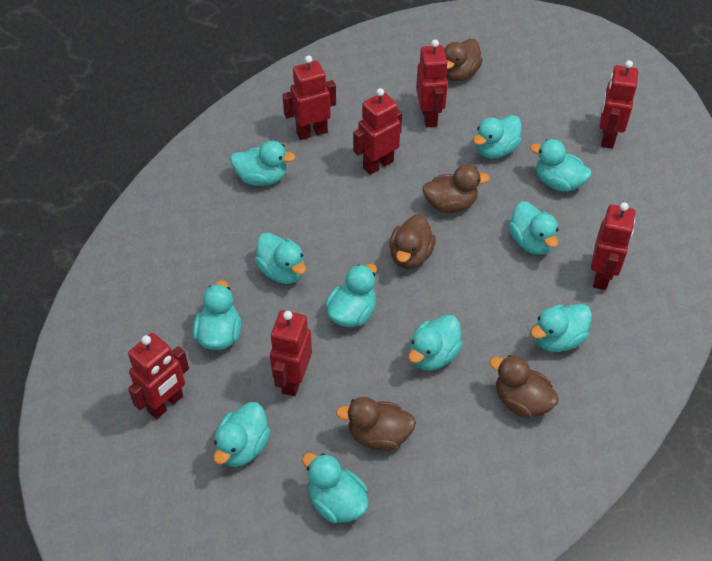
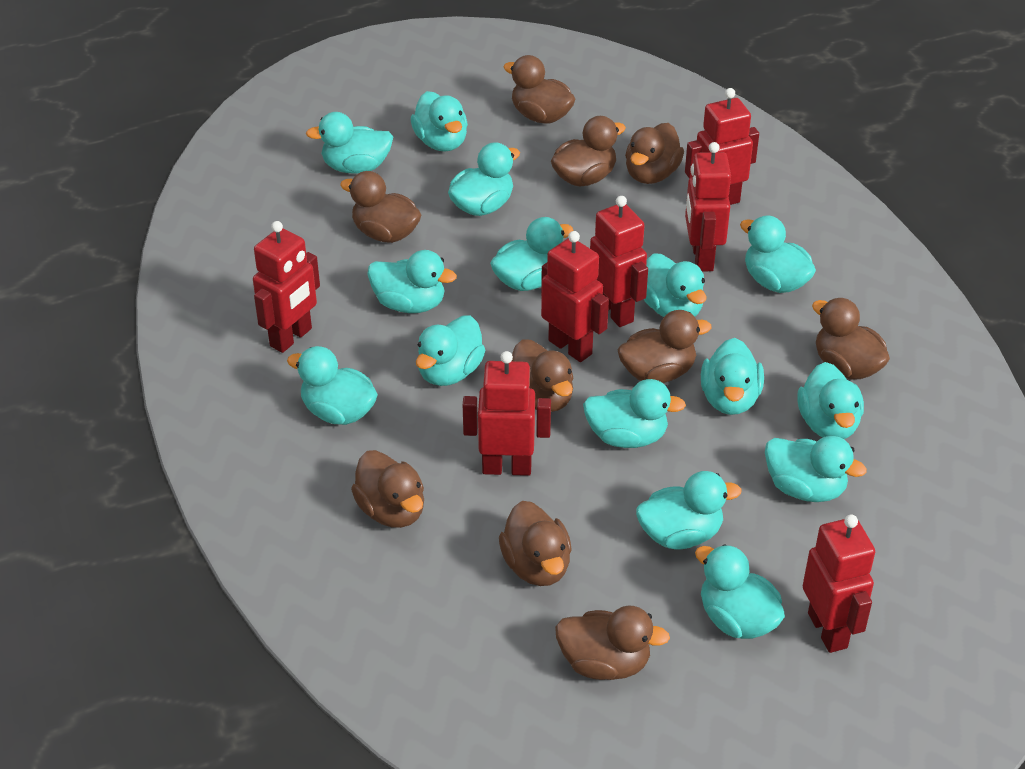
brown duck: 5 -> 10
turquoise duck: 11 -> 15

